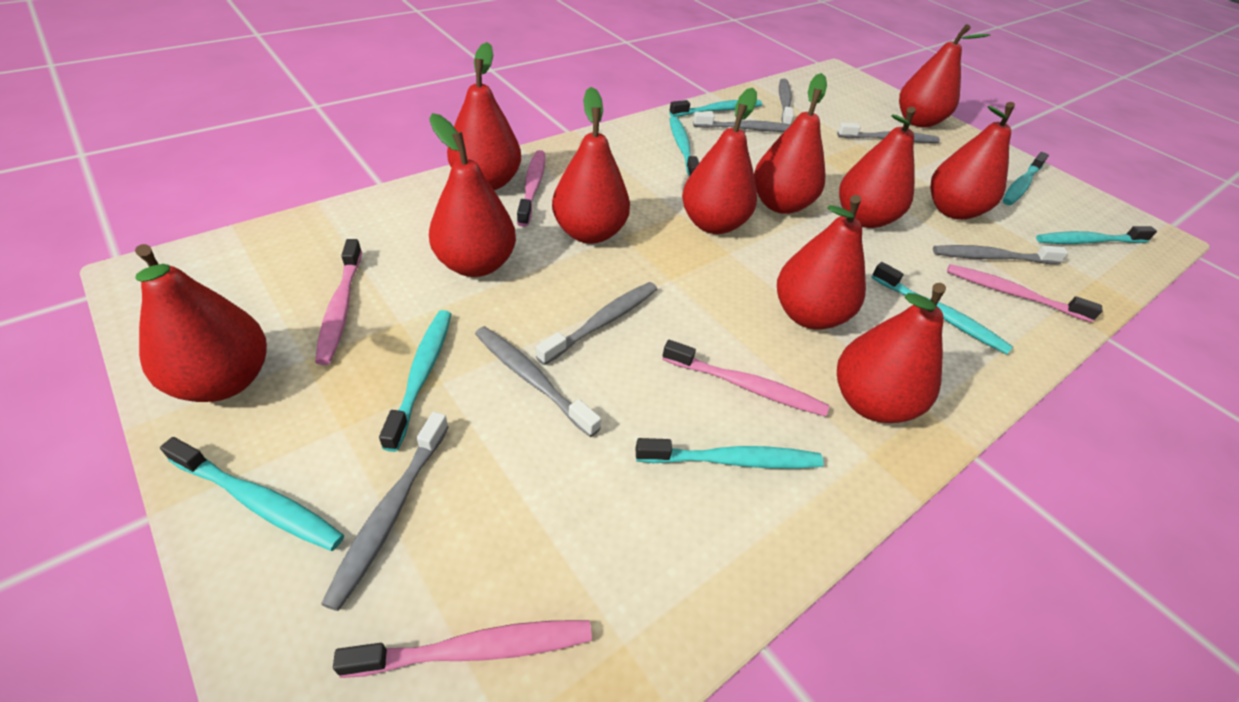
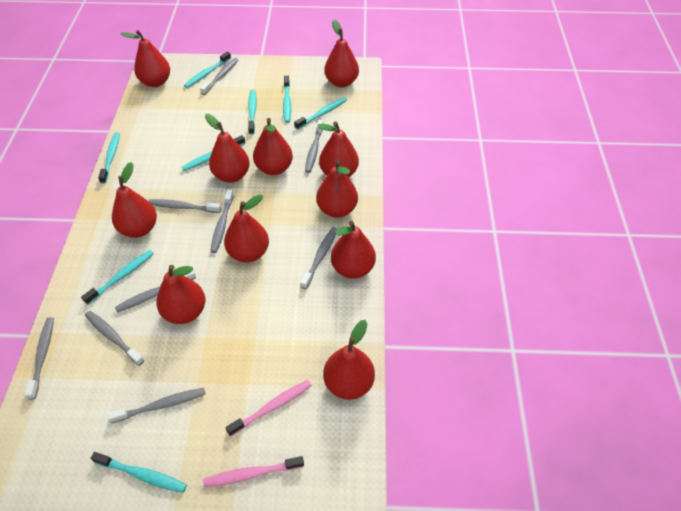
grey toothbrush: 7 -> 9
pink toothbrush: 5 -> 2

